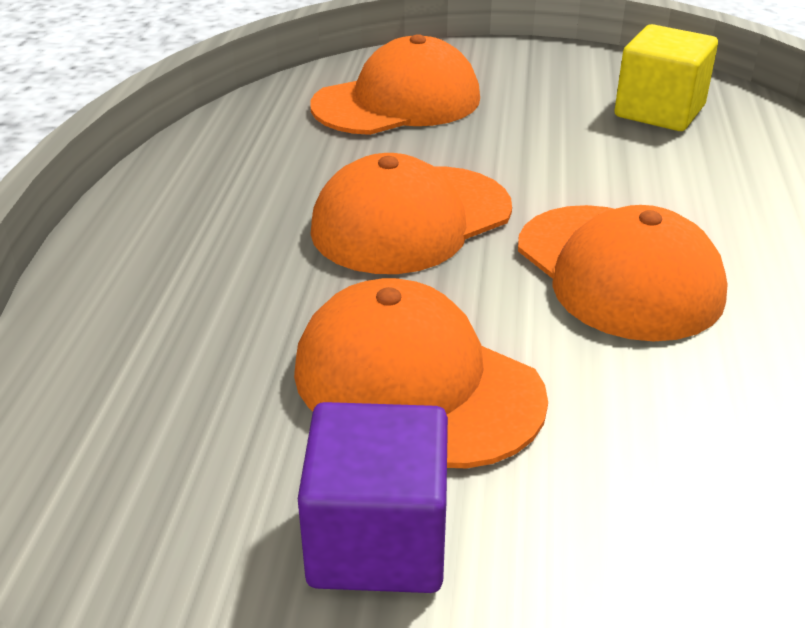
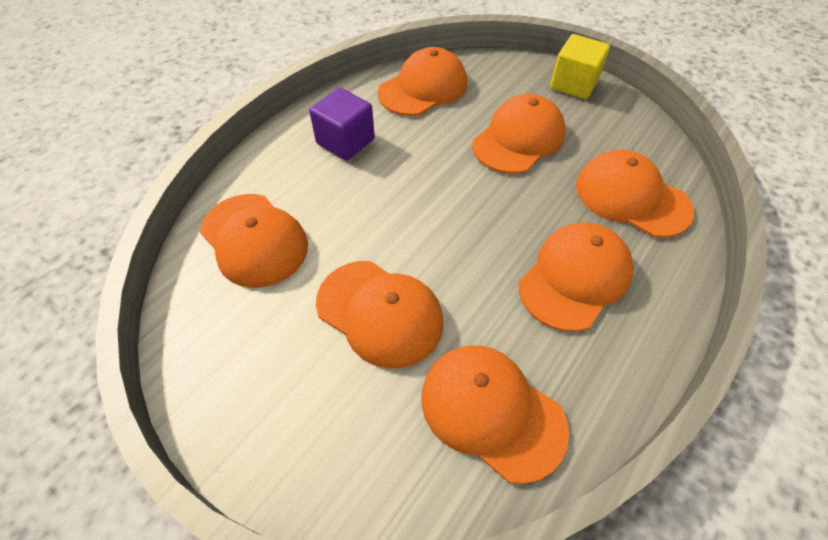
orange cap: 4 -> 7

